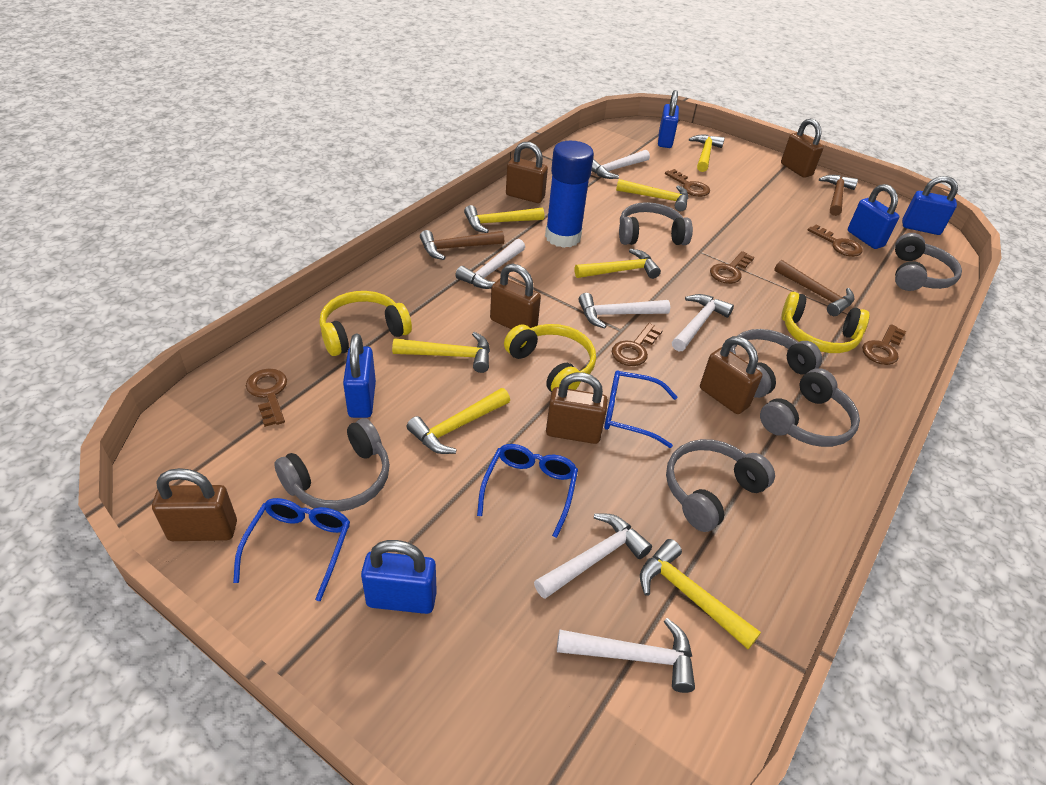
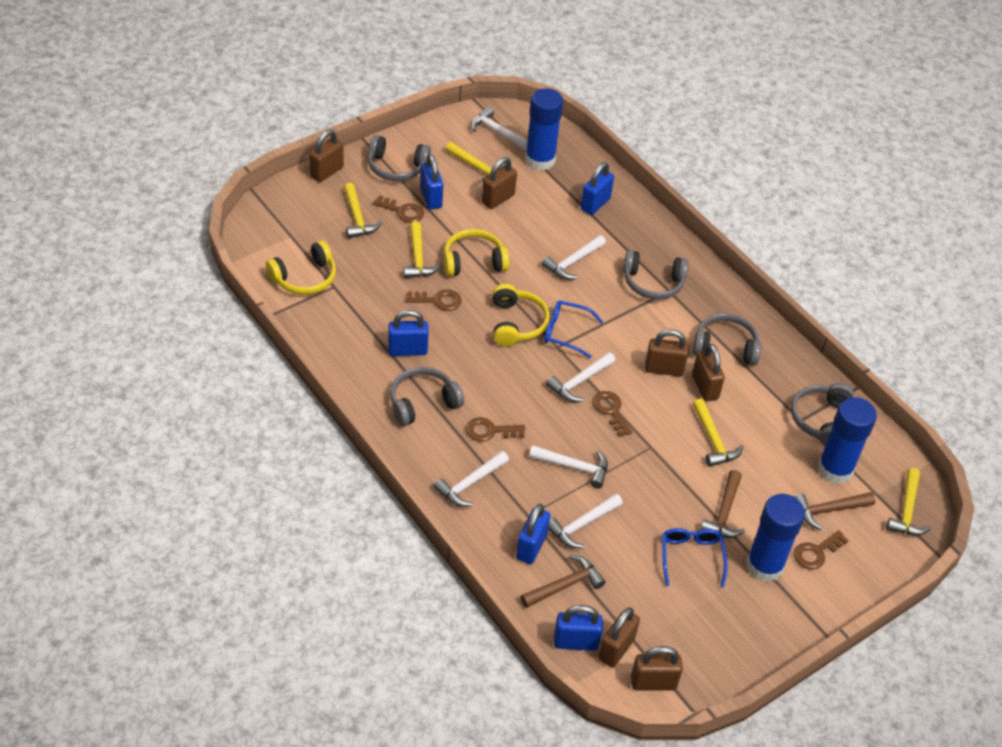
blue glasses: 3 -> 2
blue glue stick: 1 -> 3
brown key: 6 -> 5
grey headphones: 6 -> 5
yellow hammer: 7 -> 5

